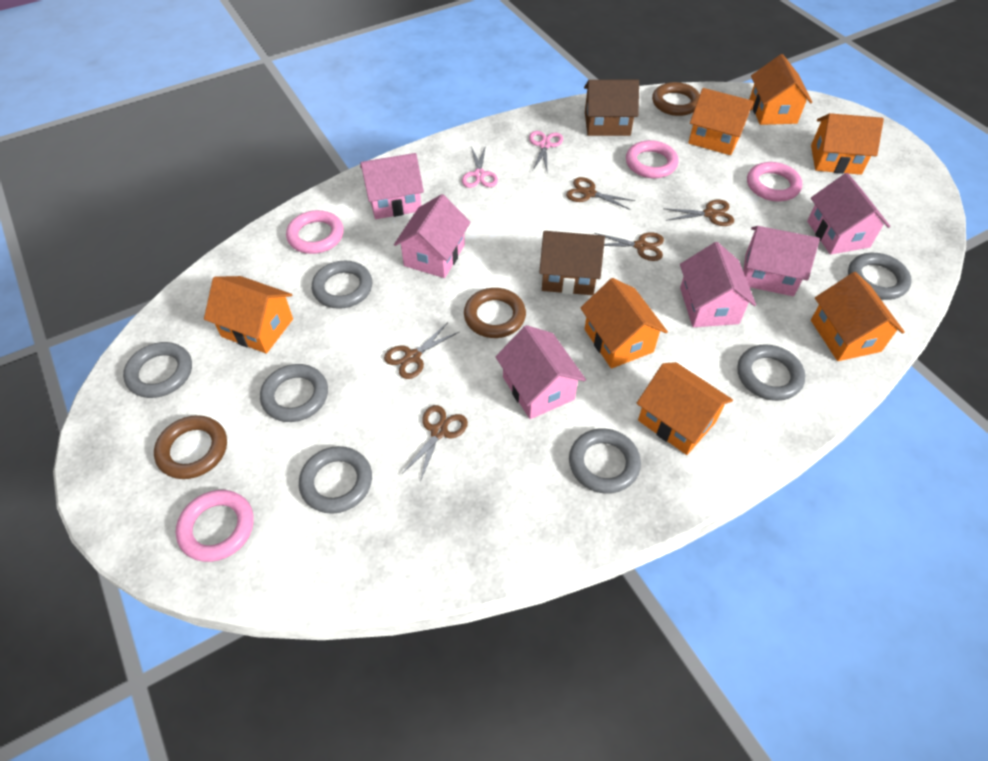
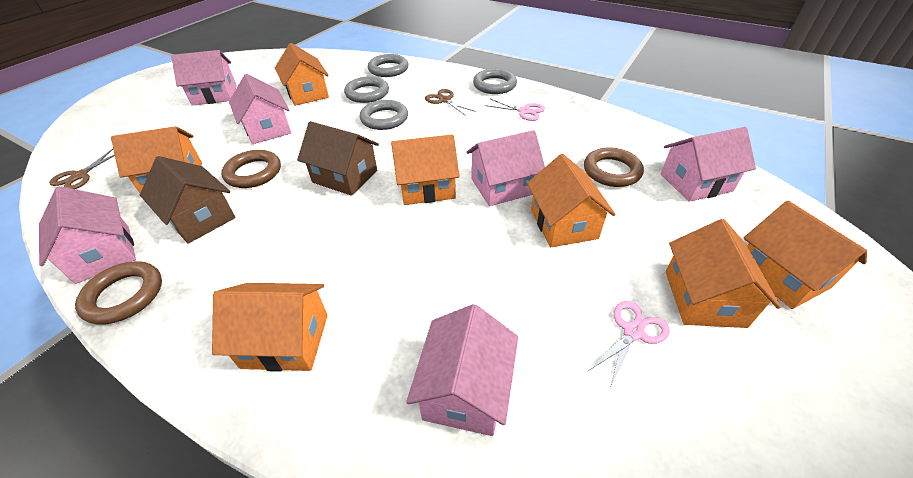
brown scissors: 5 -> 2
grey ring: 7 -> 4
pink ring: 4 -> 0

